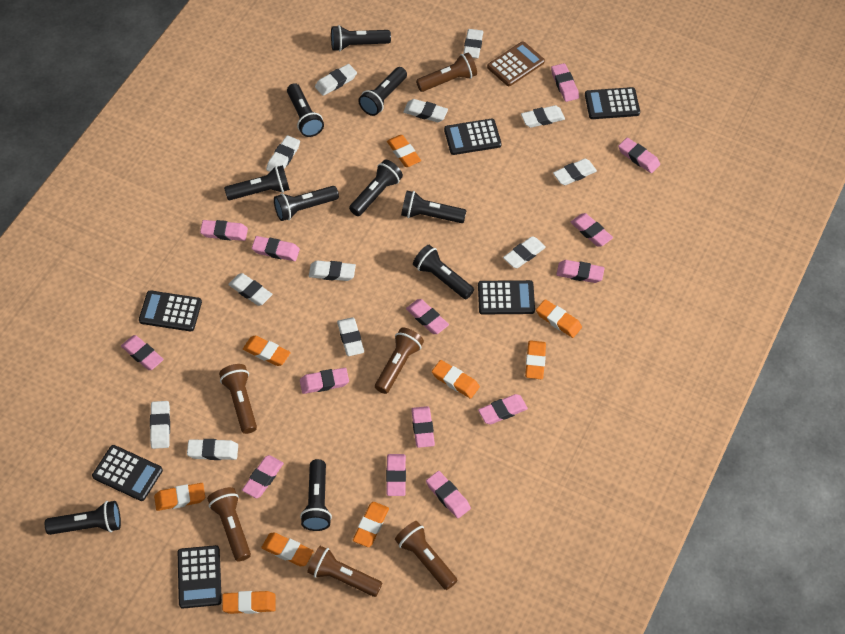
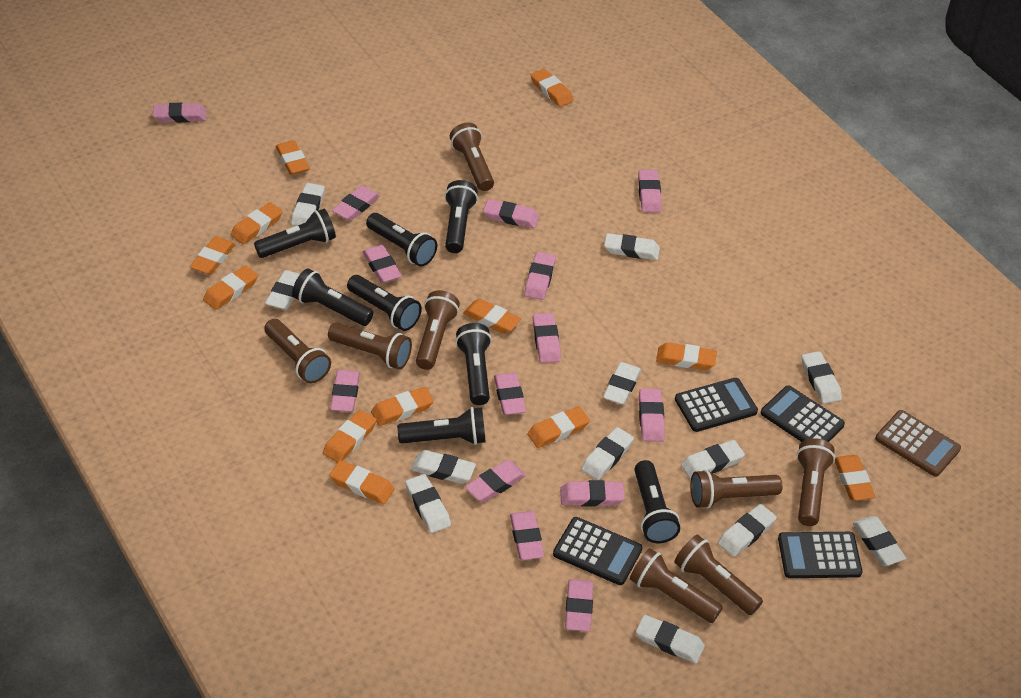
black calculator: 6 -> 4
black flashlight: 10 -> 8
brown flashlight: 6 -> 8
orange eraser: 9 -> 12

